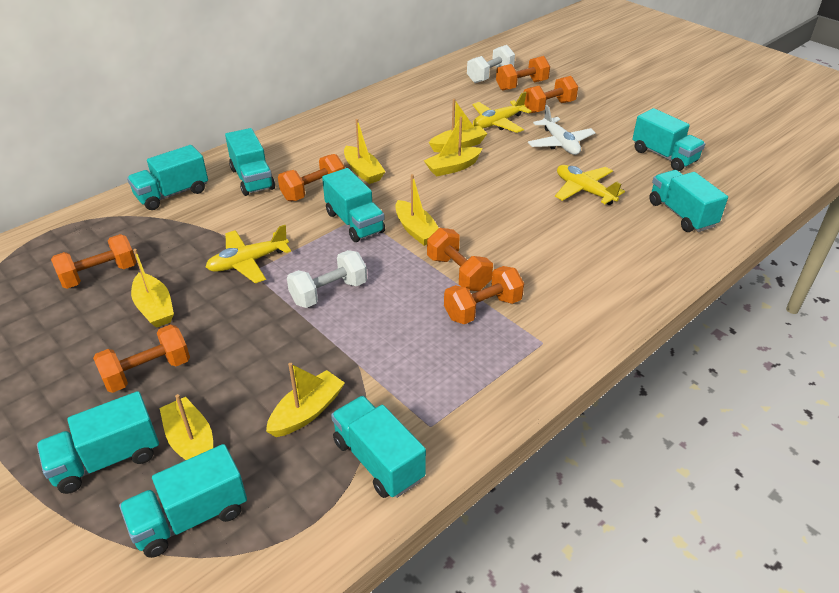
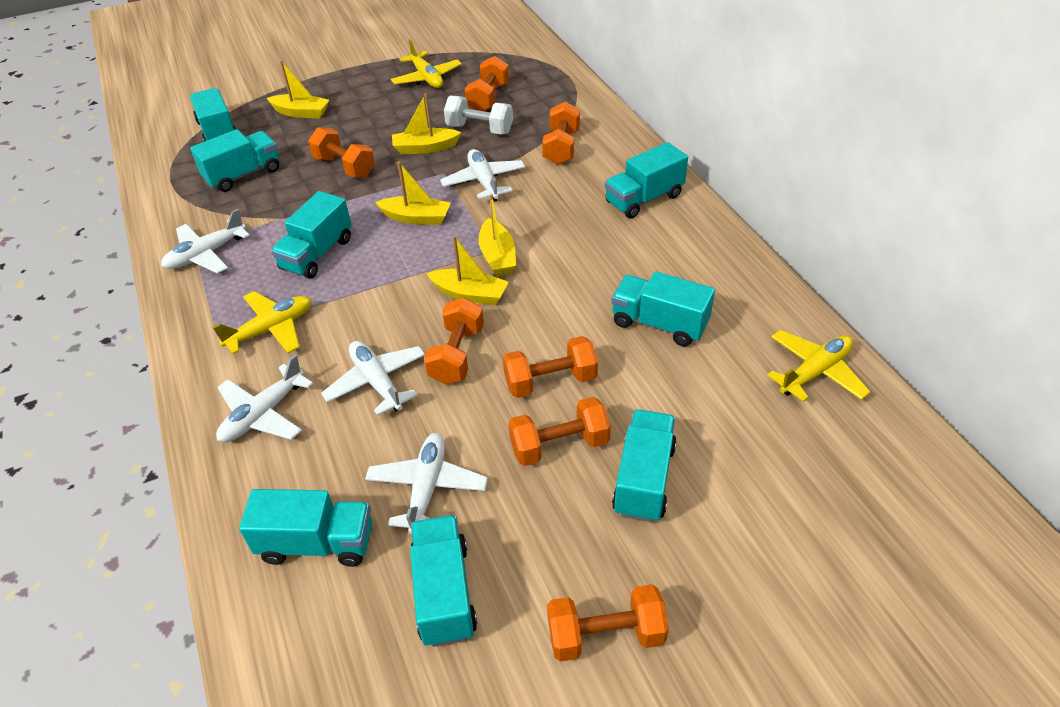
white dumbbell: 2 -> 1
white plane: 1 -> 5
yellow boat: 7 -> 5

